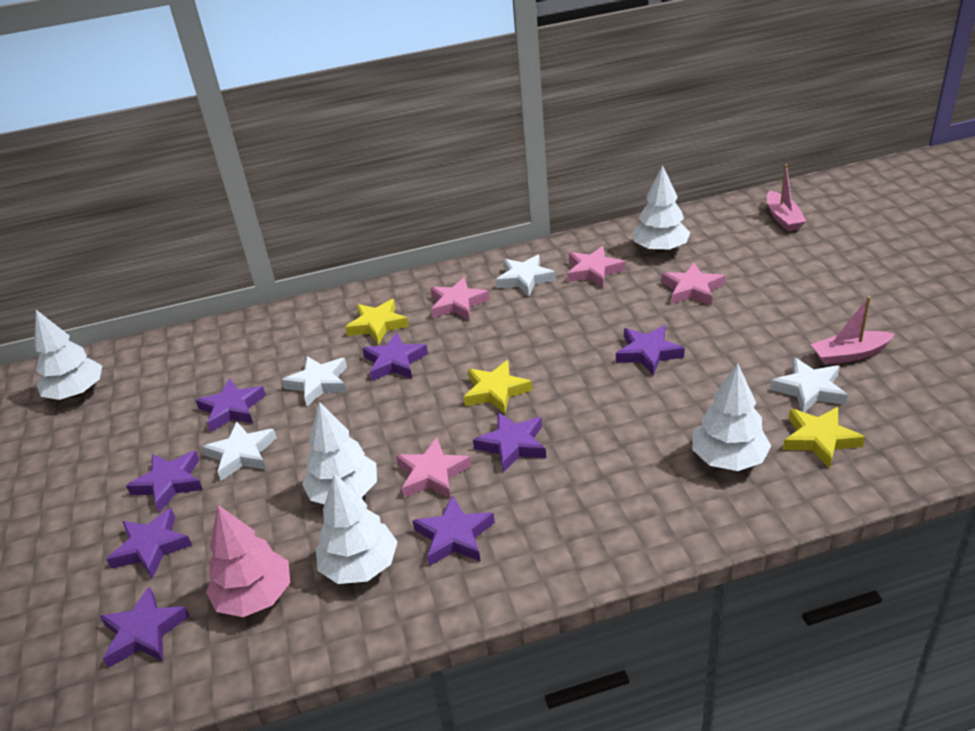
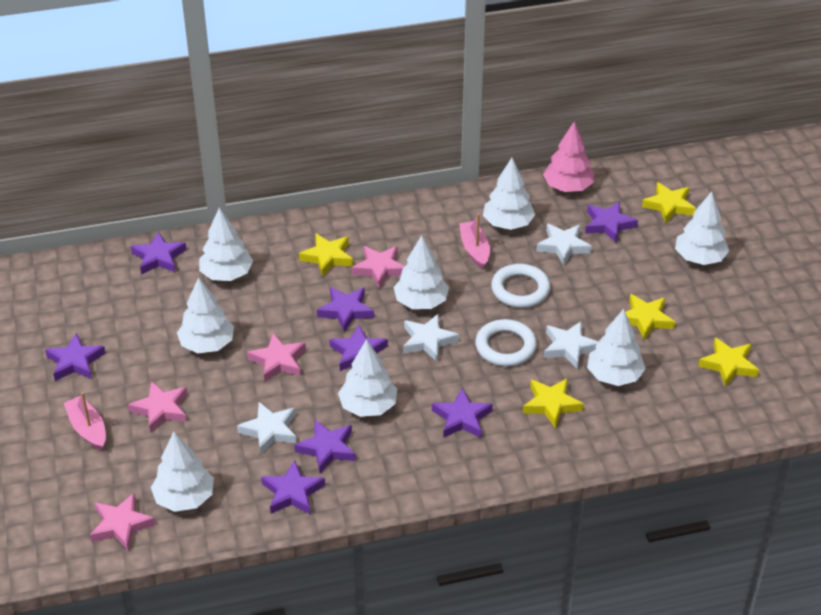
white ring: 0 -> 2
white tree: 5 -> 8
yellow star: 3 -> 5

